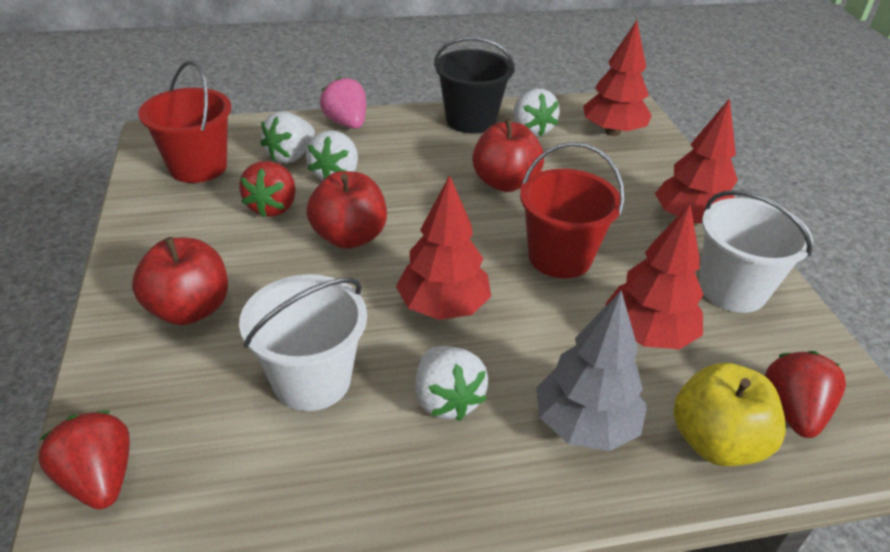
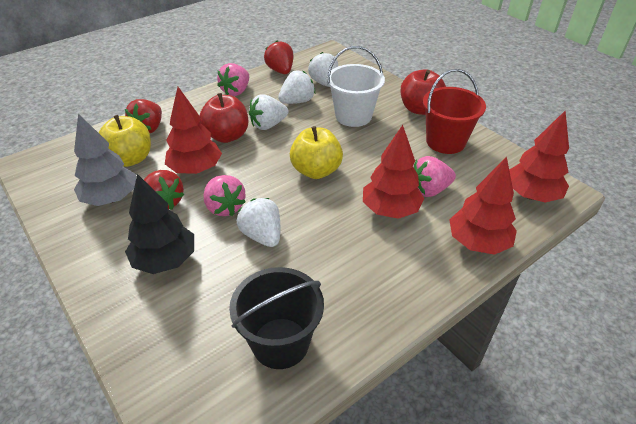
black tree: 0 -> 1
pink strawberry: 1 -> 3
red apple: 3 -> 2
red bucket: 2 -> 1
white bucket: 2 -> 1
yellow apple: 1 -> 2

